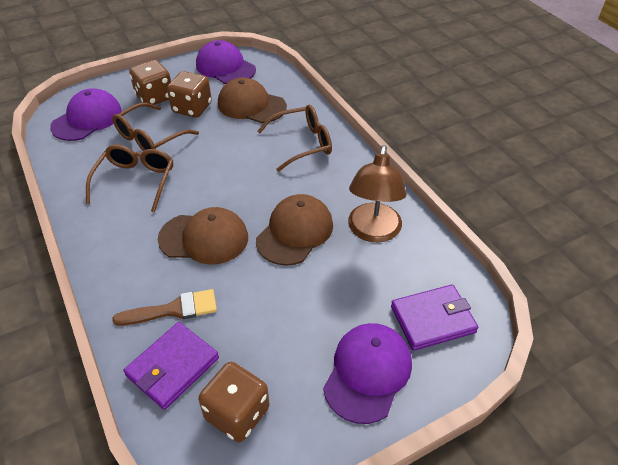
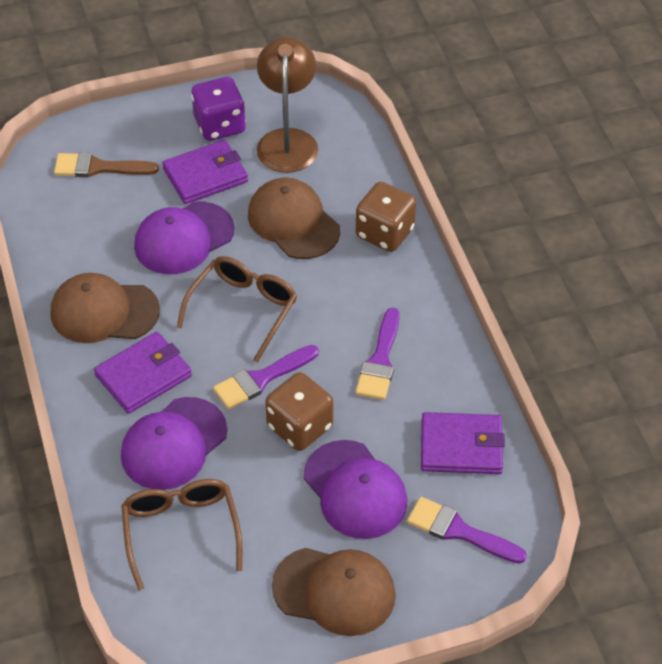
brown dice: 3 -> 2
brown glasses: 3 -> 2
purple brush: 0 -> 3
purple dice: 0 -> 1
purple wallet: 2 -> 3

